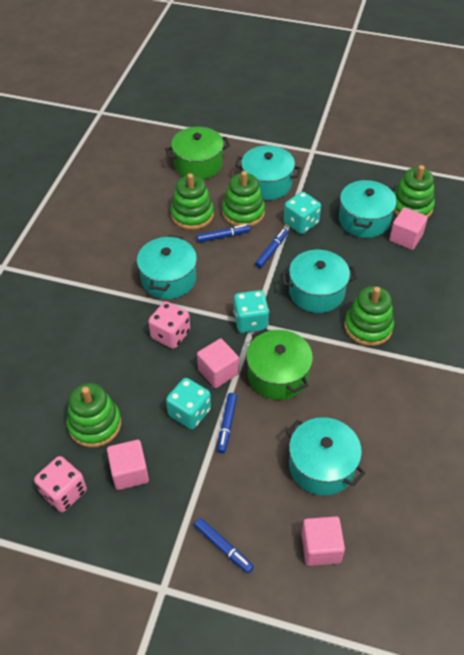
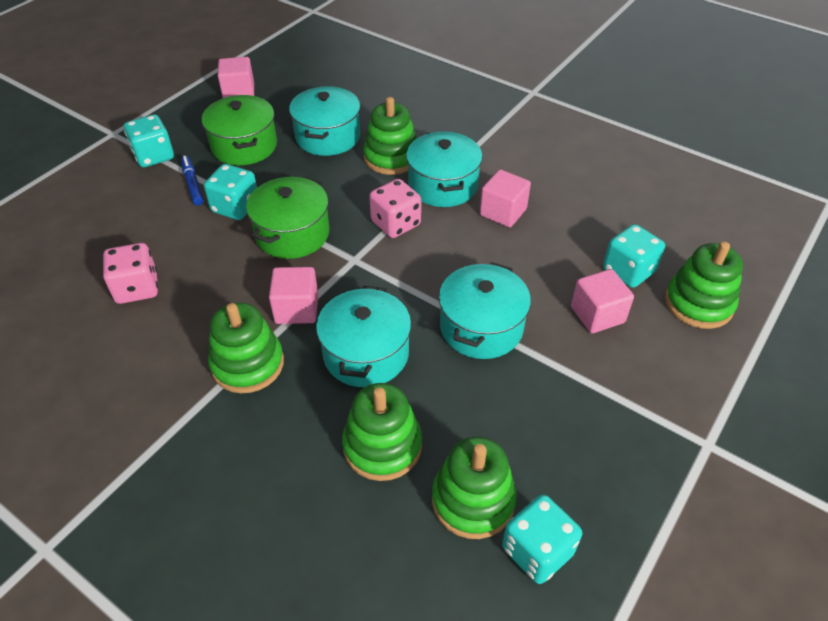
blue marker: 4 -> 1
turquoise dice: 3 -> 4
turquoise pot: 5 -> 4

